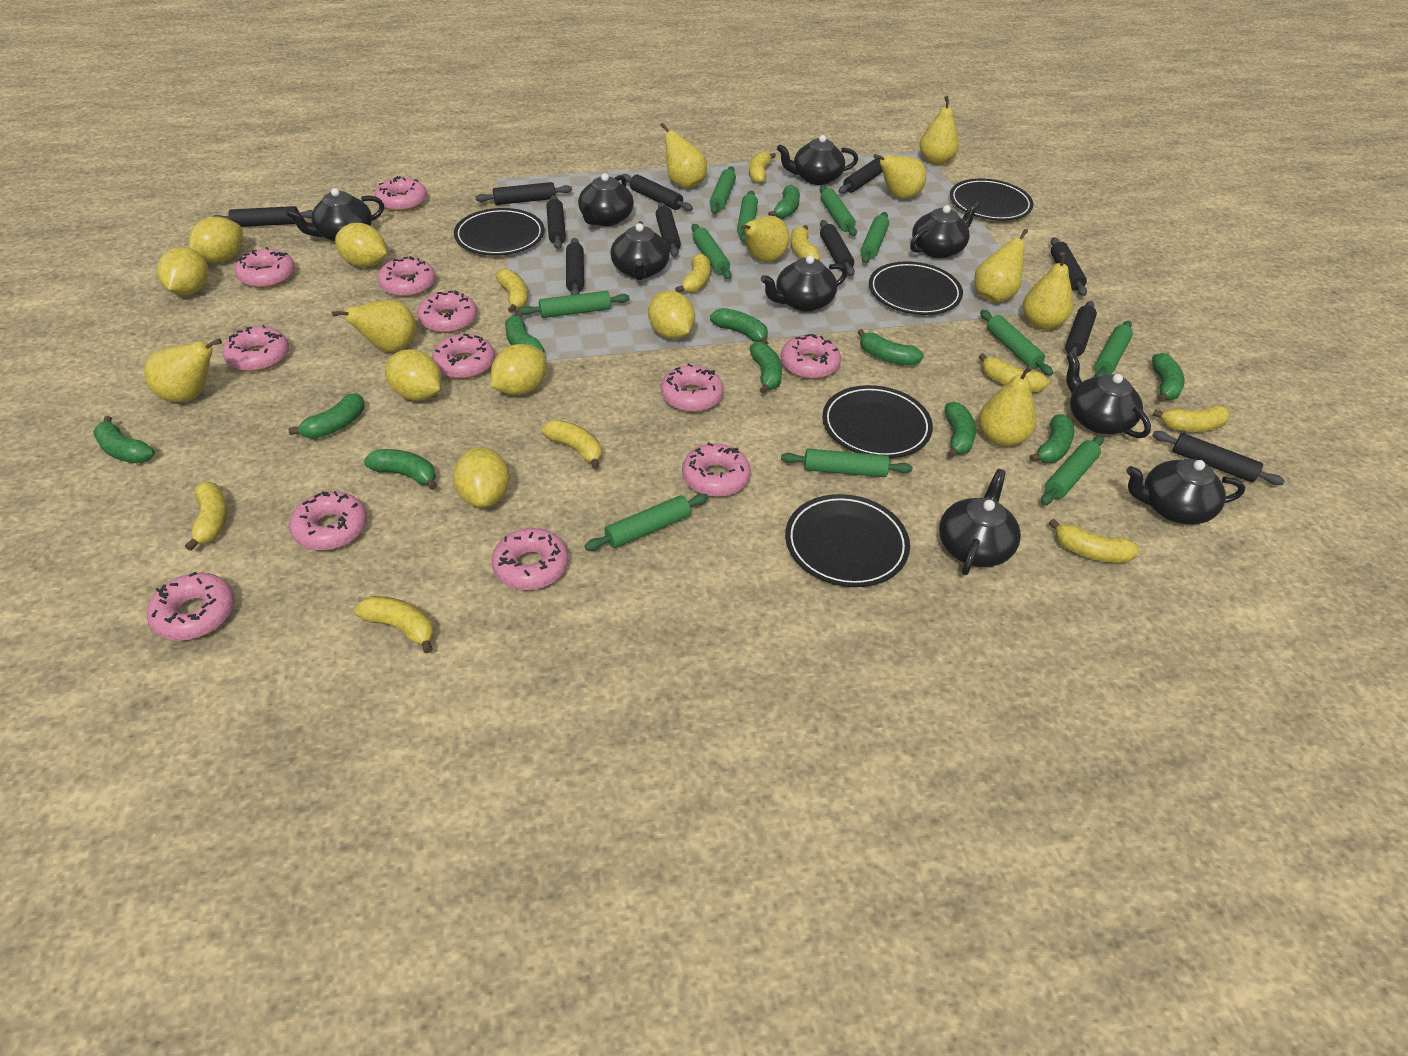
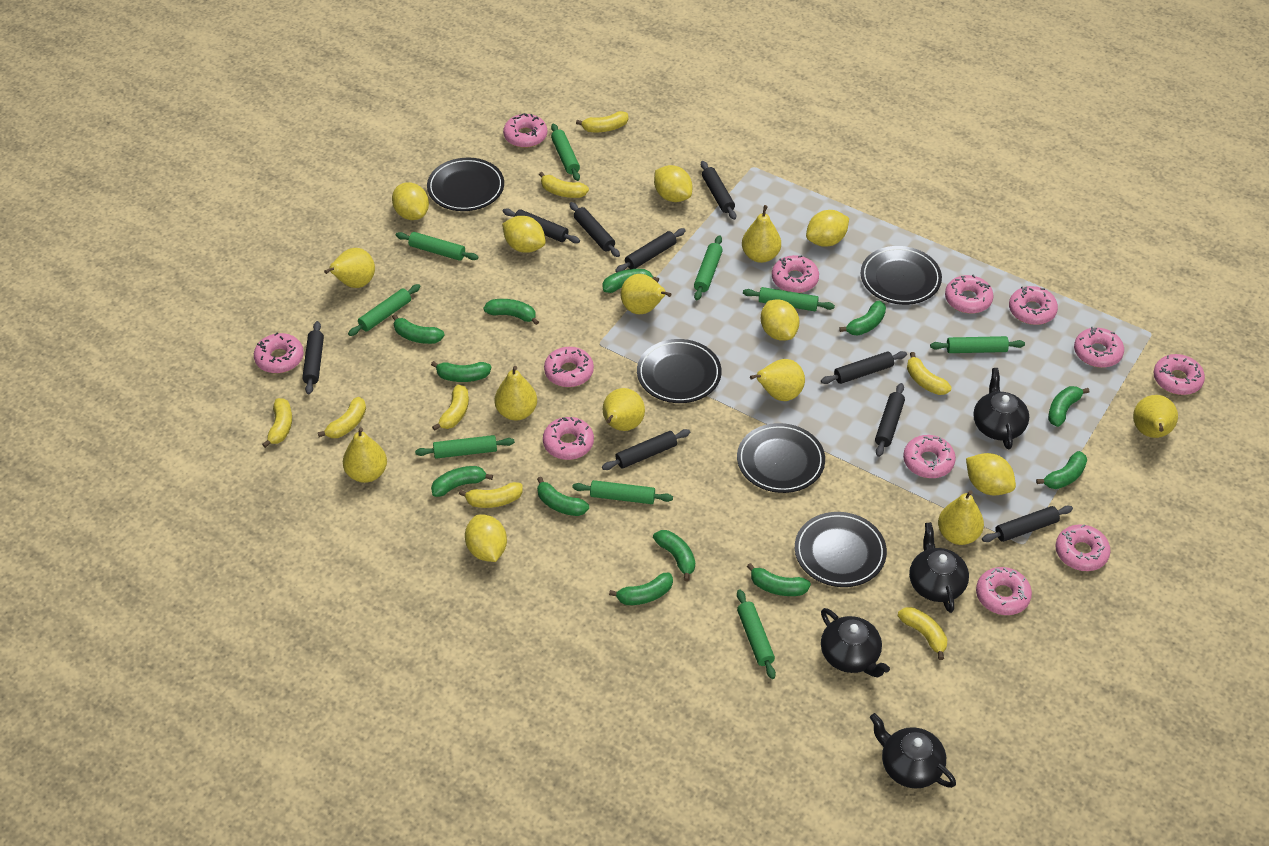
black rolling pin: 11 -> 9
black teapot: 9 -> 4
green banana: 11 -> 12
green rolling pin: 11 -> 9
yellow banana: 10 -> 8

